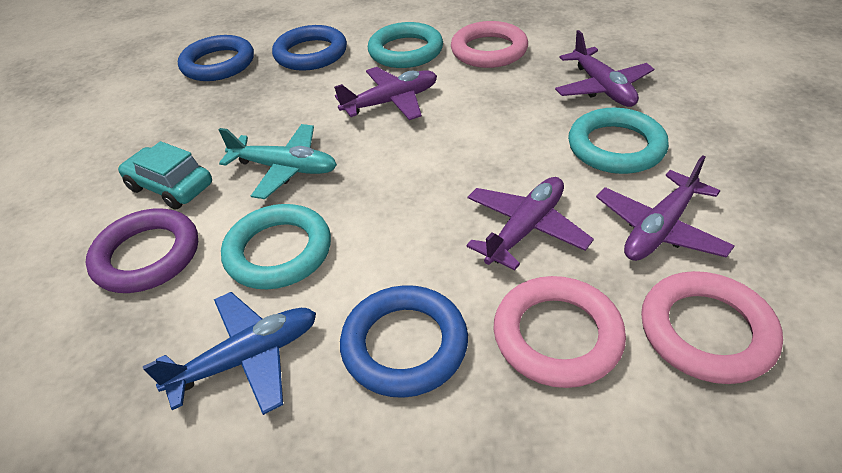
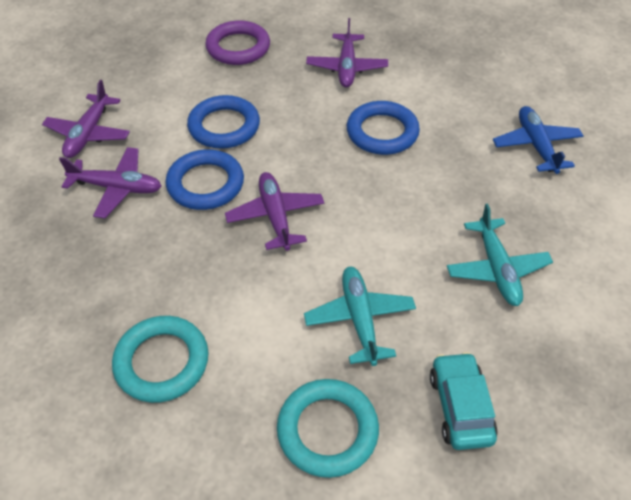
pink ring: 3 -> 0
turquoise plane: 1 -> 2
turquoise ring: 3 -> 2

